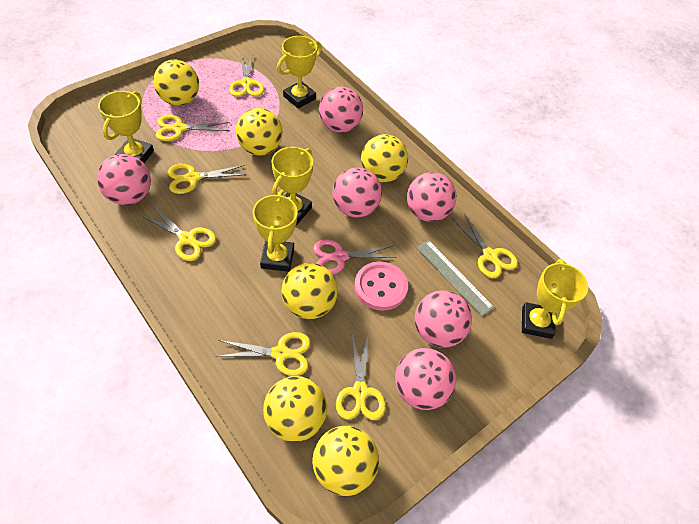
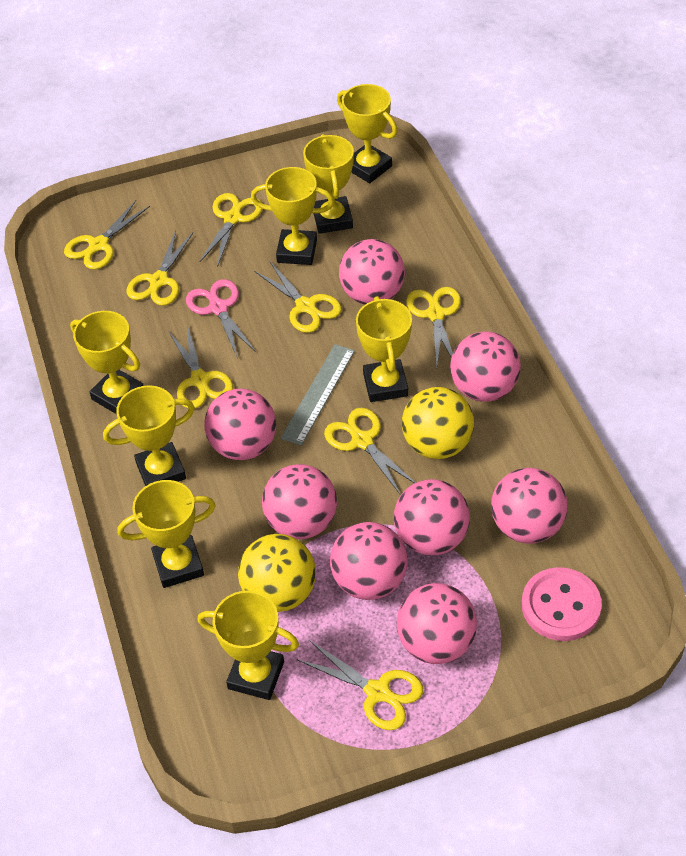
pink ball: 6 -> 8
yellow ball: 6 -> 2
yellow scissors: 7 -> 8
yellow trophy: 5 -> 8

